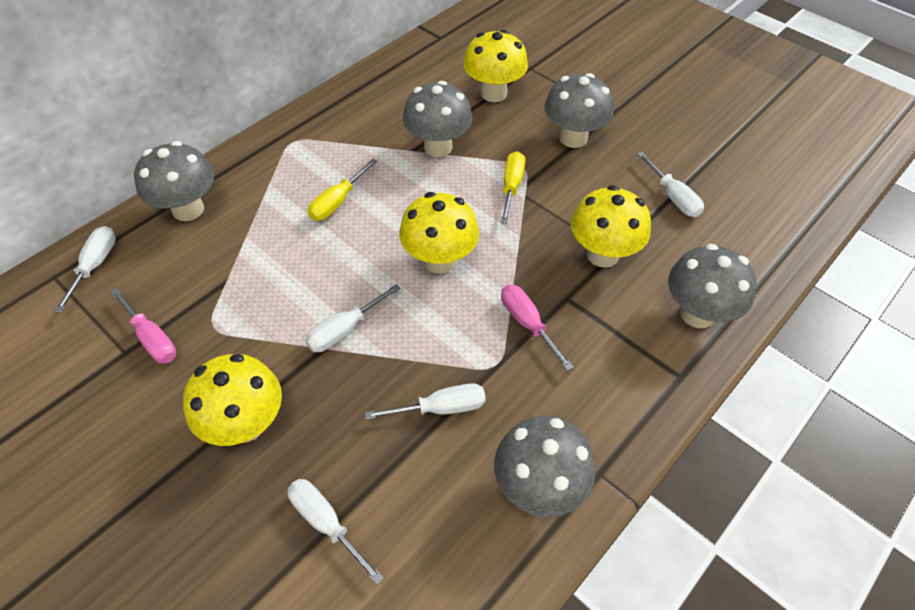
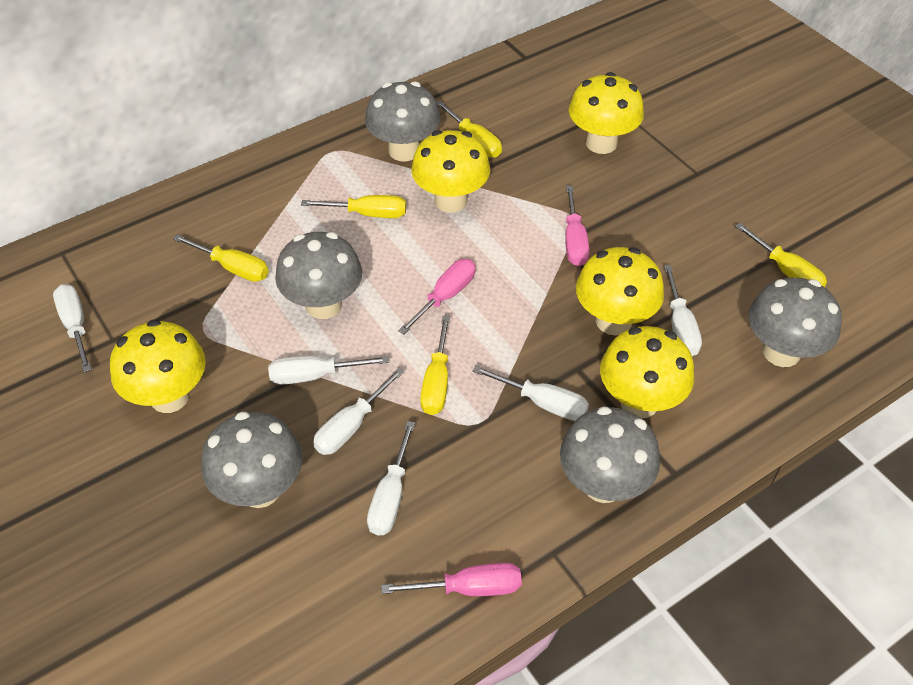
pink screwdriver: 2 -> 3
white screwdriver: 5 -> 6
yellow mushroom: 4 -> 5
yellow screwdriver: 2 -> 5

